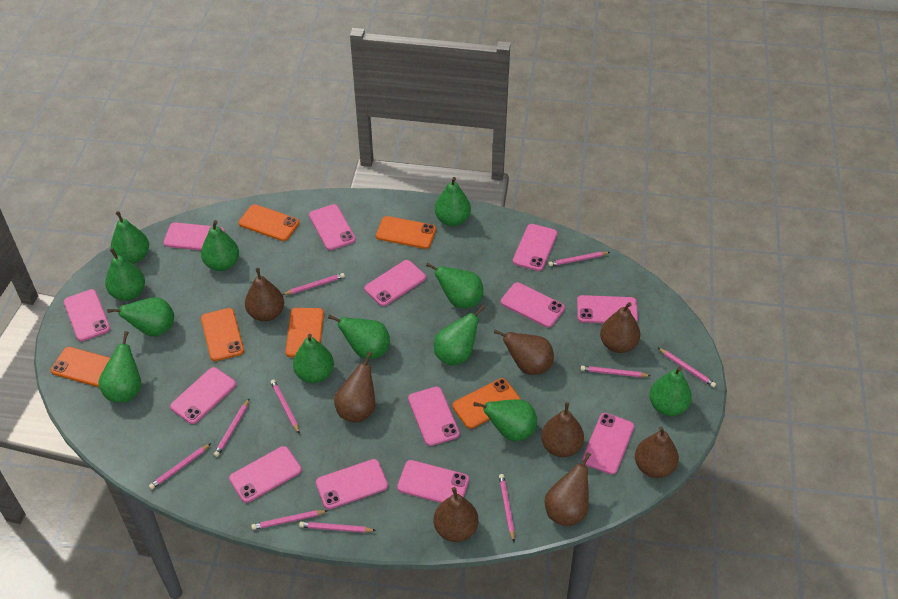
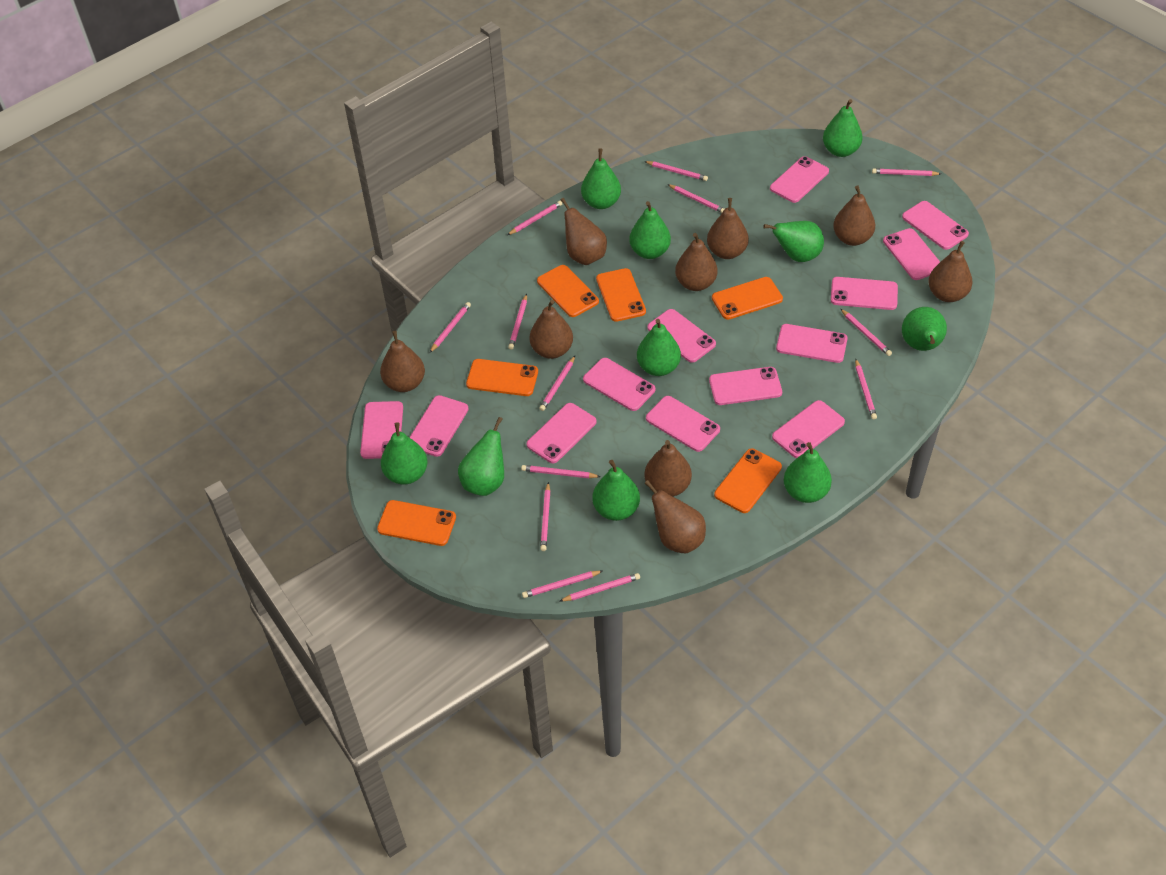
brown pear: 8 -> 9
green pear: 12 -> 10
pink pencil: 10 -> 13

